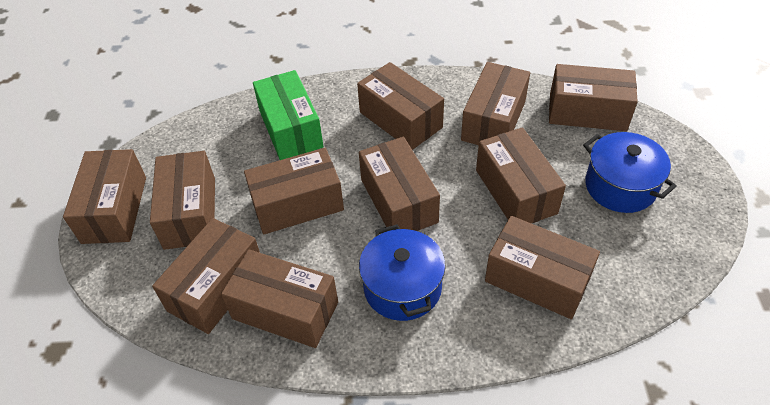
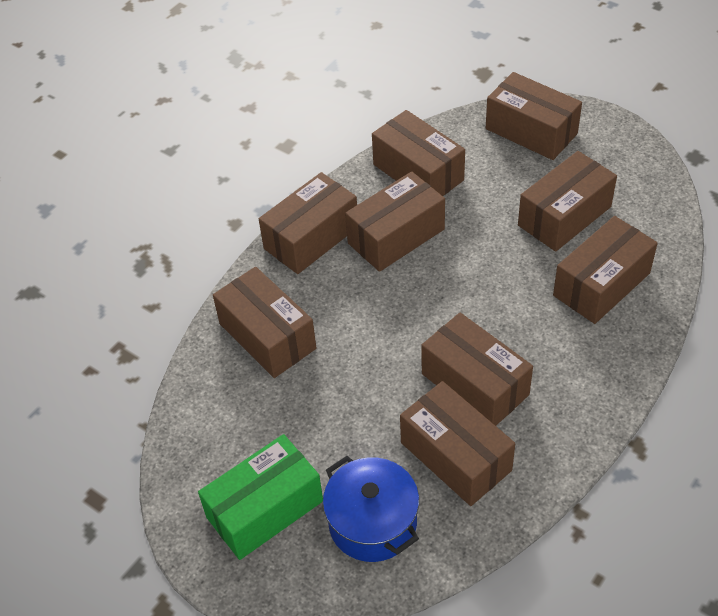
blue pot: 2 -> 1
brown box: 11 -> 9

